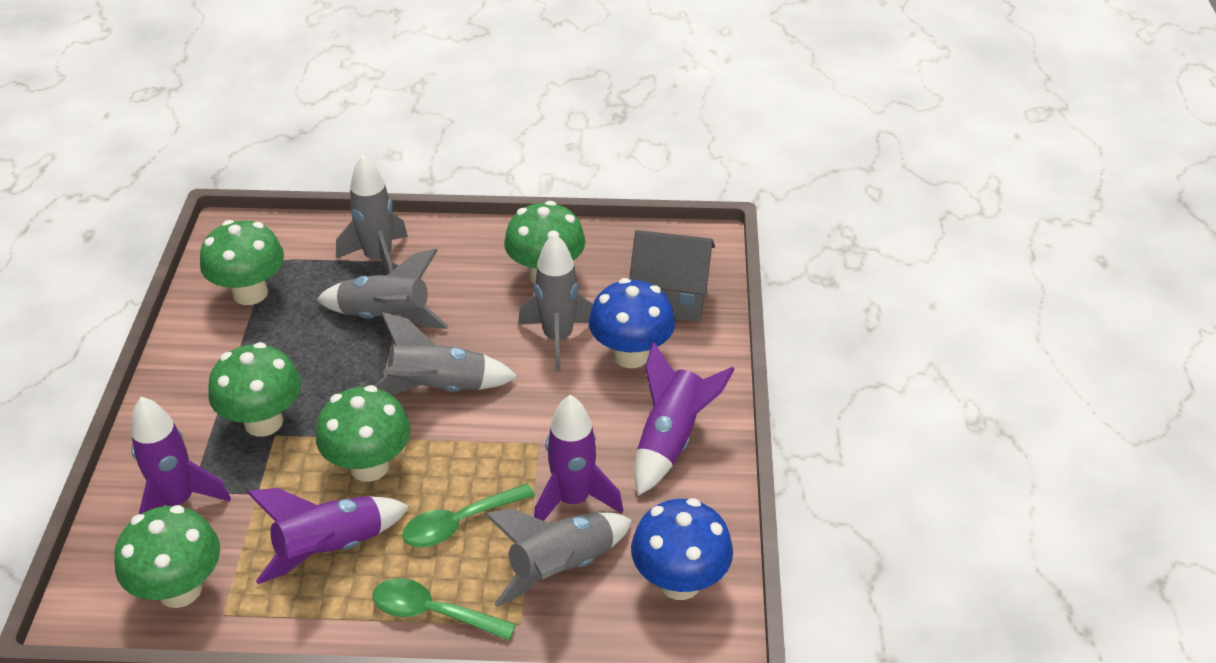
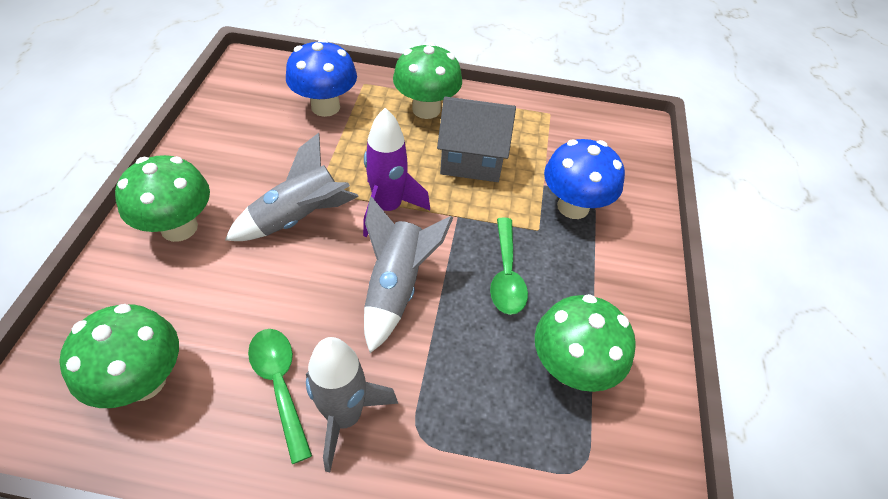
green mushroom: 5 -> 4
grey rocket: 5 -> 3
purple rocket: 4 -> 1

